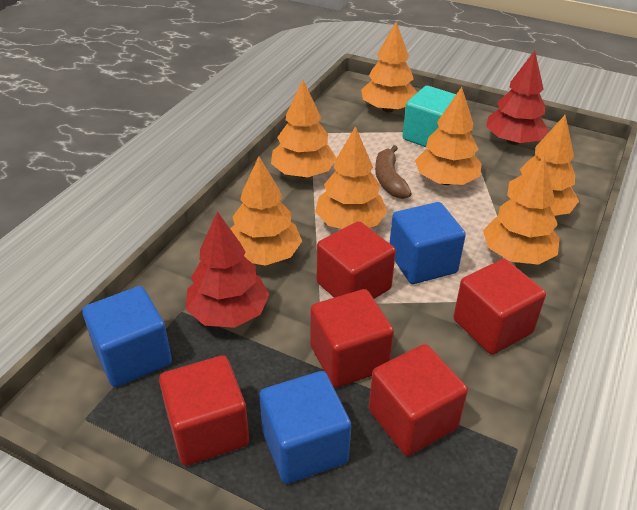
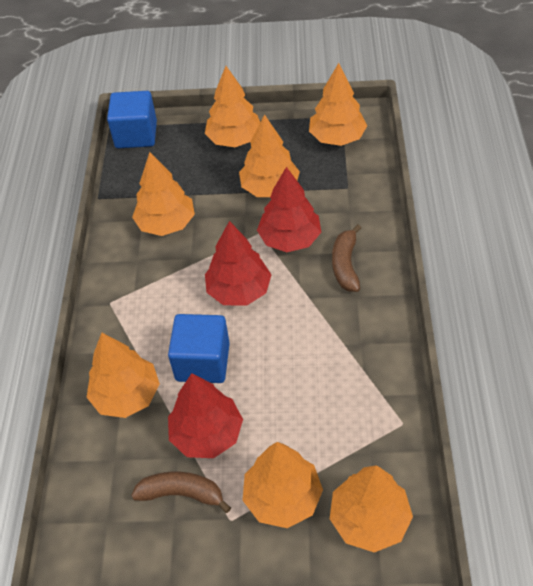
blue cube: 3 -> 2
brown banana: 1 -> 2
red cube: 5 -> 0
red tree: 2 -> 3
turquoise cube: 1 -> 0

